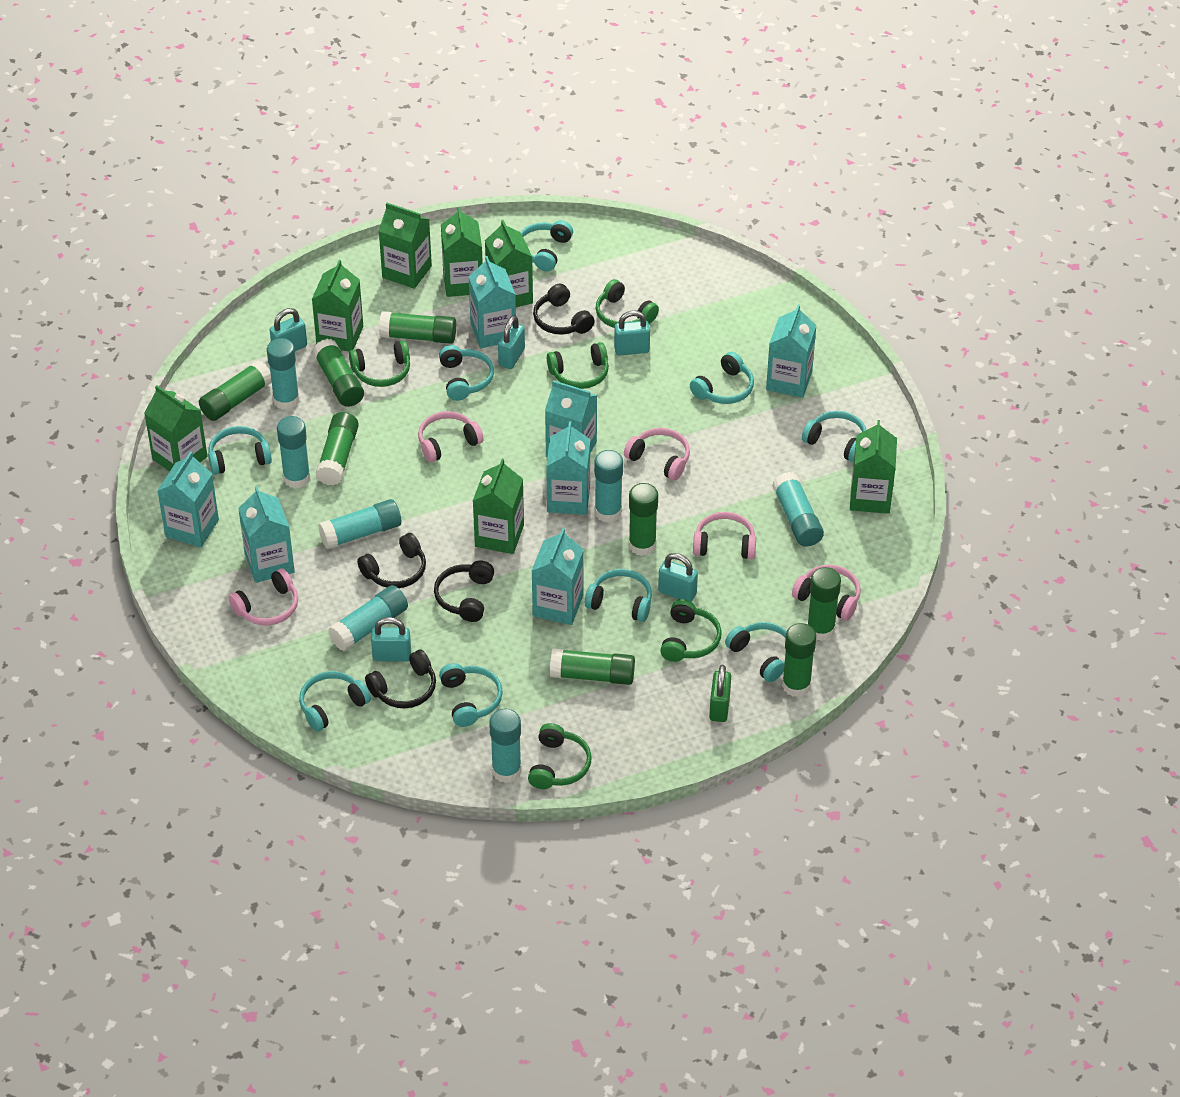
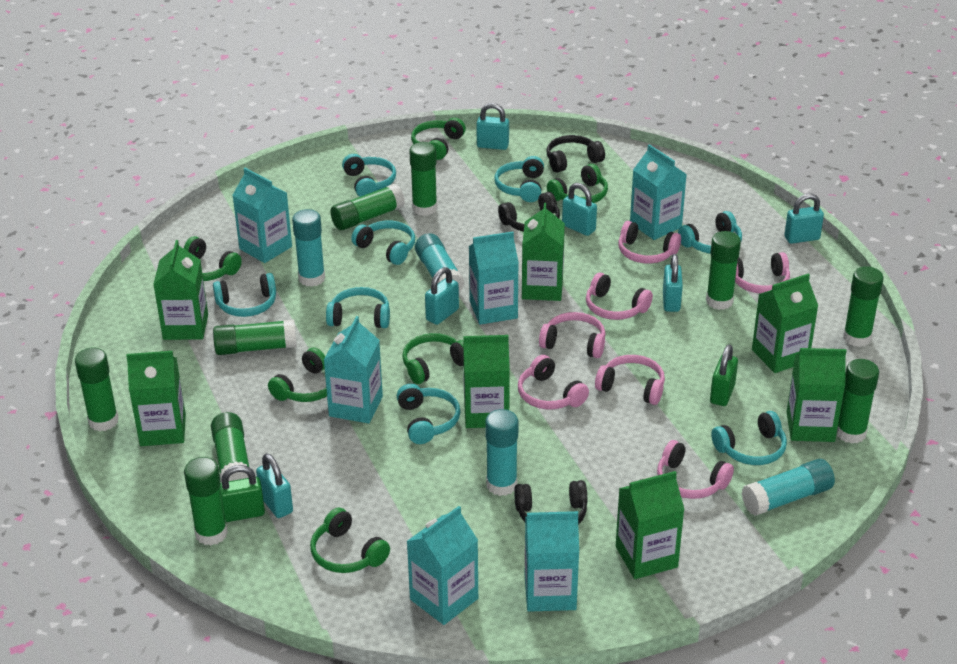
black headphones: 4 -> 3
green glue stick: 8 -> 9
green headphones: 5 -> 6
green padlock: 1 -> 2
pink headphones: 5 -> 7
turquoise carton: 7 -> 6
turquoise glue stick: 7 -> 4
turquoise headphones: 9 -> 8
turquoise padlock: 5 -> 6

